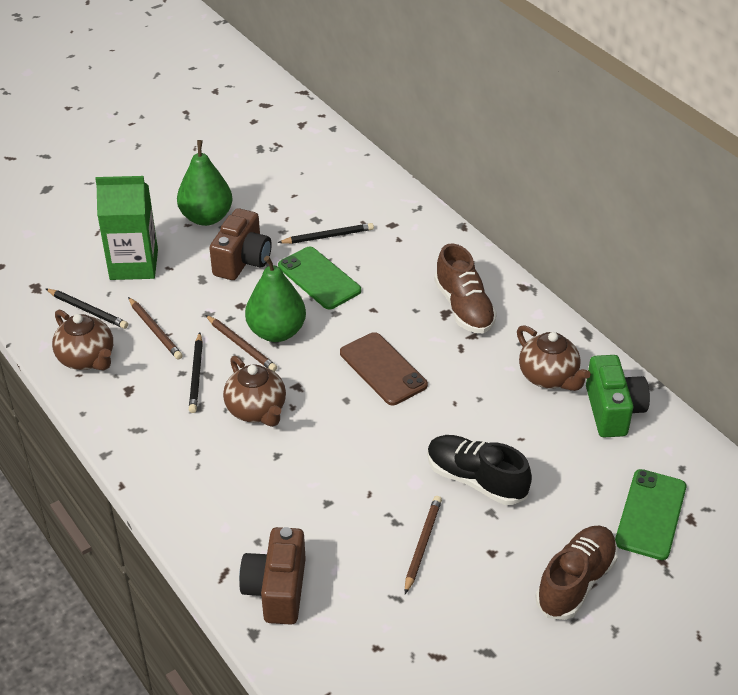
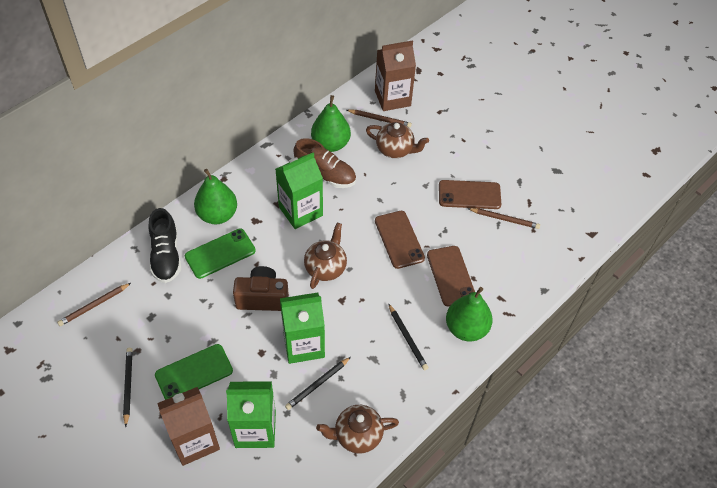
brown camera: 2 -> 1
brown carton: 0 -> 2
brown phone: 1 -> 3
brown shoe: 2 -> 1
green camera: 1 -> 0
green carton: 1 -> 3
green pear: 2 -> 3

